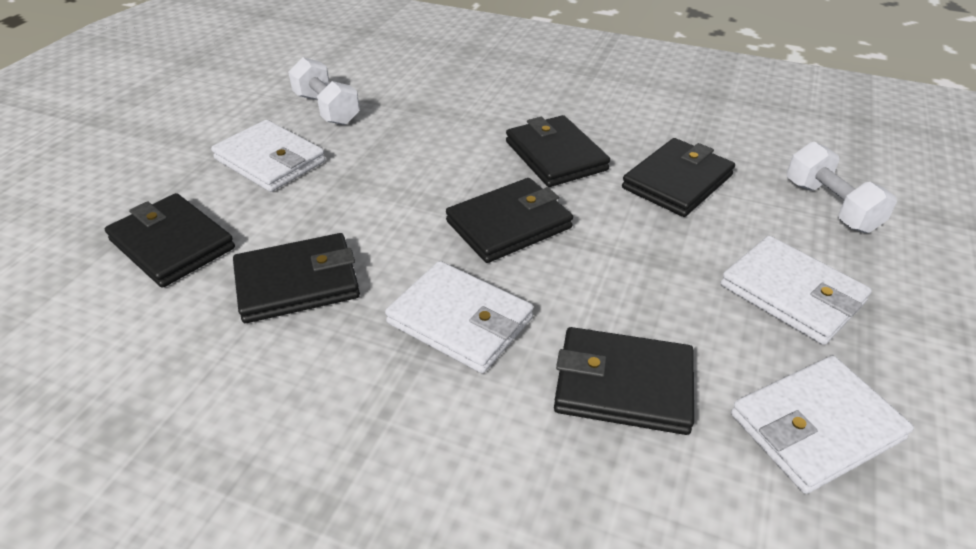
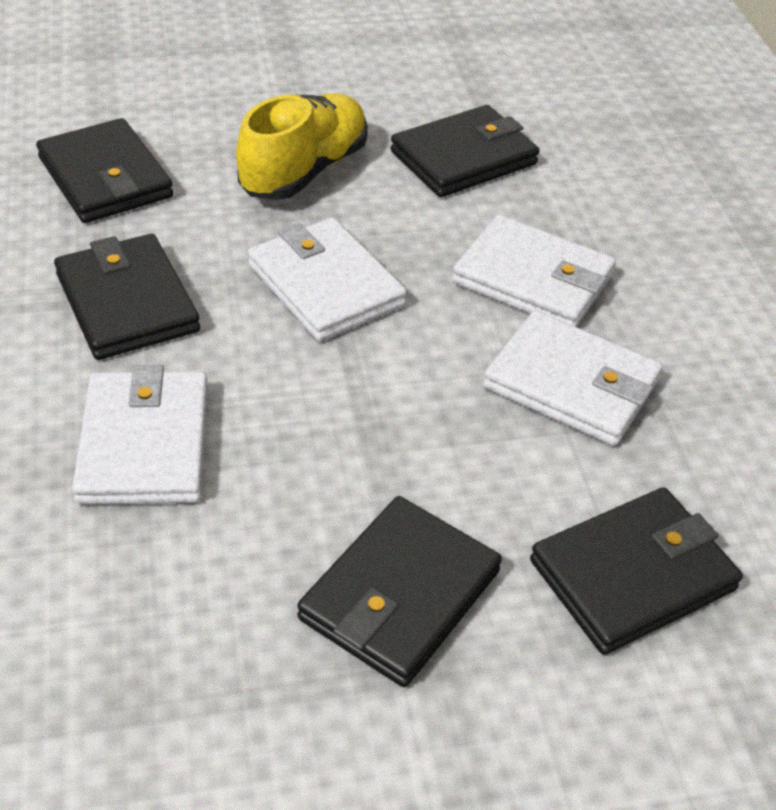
black wallet: 6 -> 5
white dumbbell: 2 -> 0
yellow shoe: 0 -> 1

